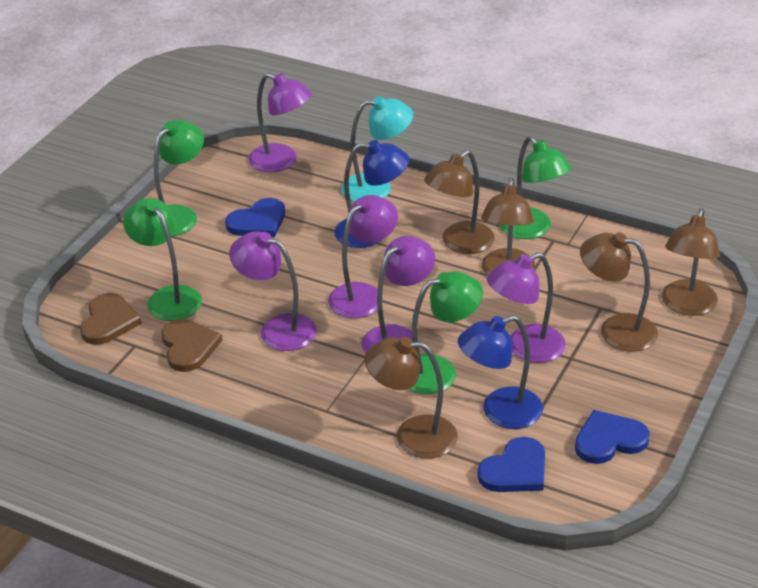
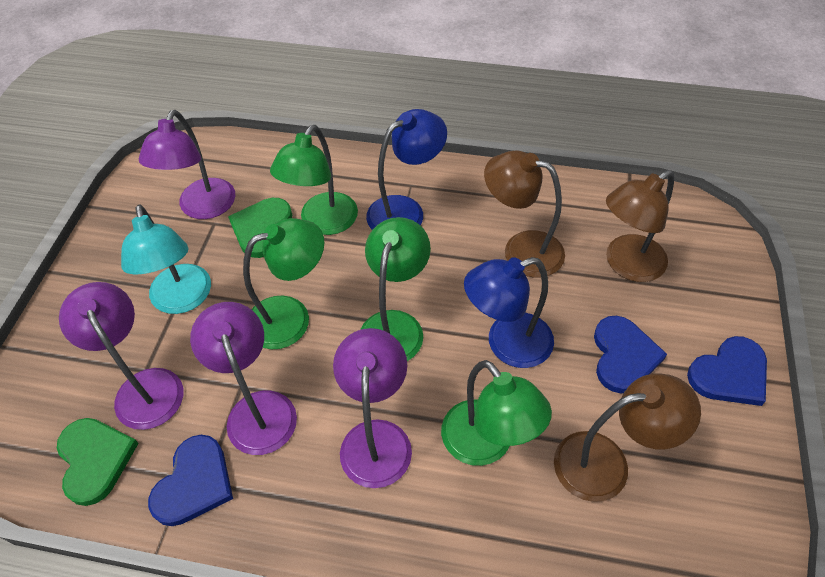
brown heart: 2 -> 0
brown lamp: 5 -> 3
green heart: 0 -> 2
purple lamp: 5 -> 4

